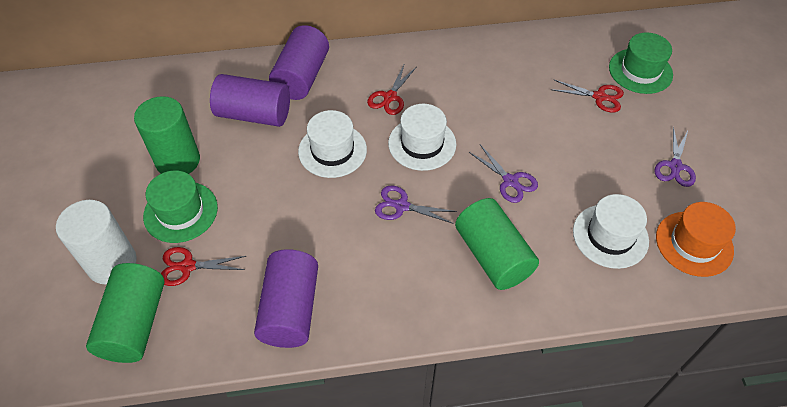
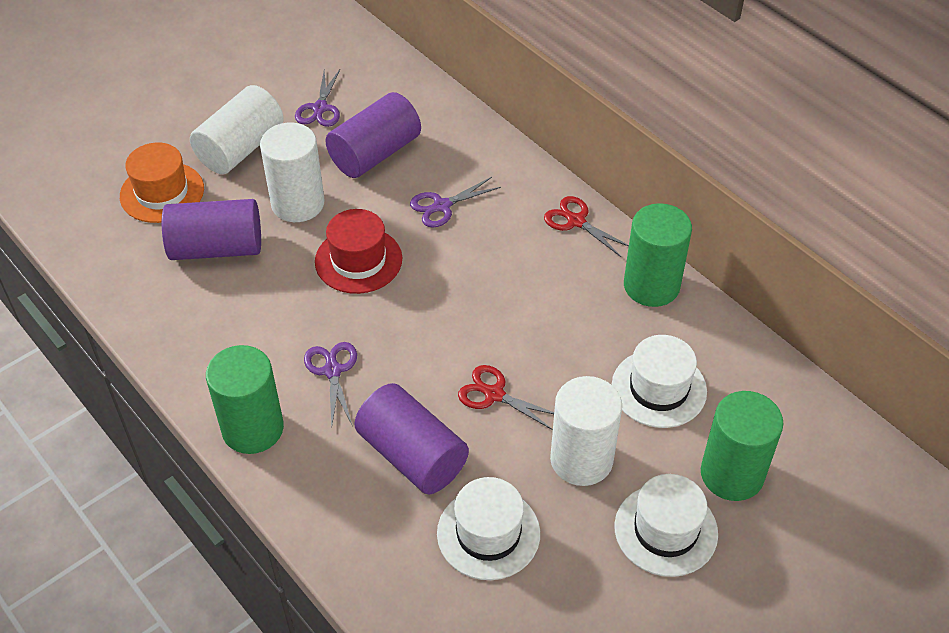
green hat: 2 -> 0
red hat: 0 -> 1
red scissors: 3 -> 2
white cylinder: 1 -> 3

